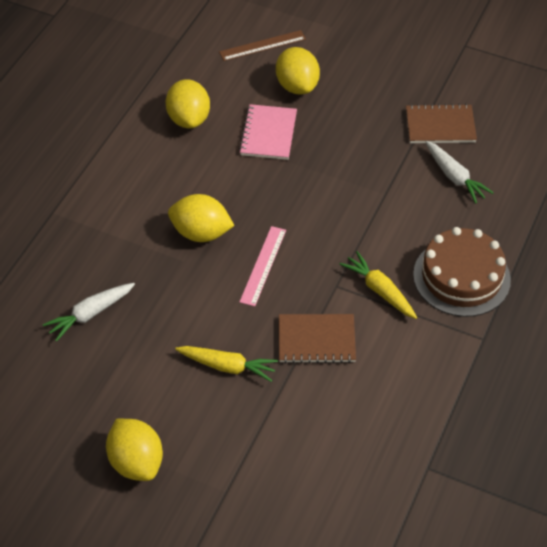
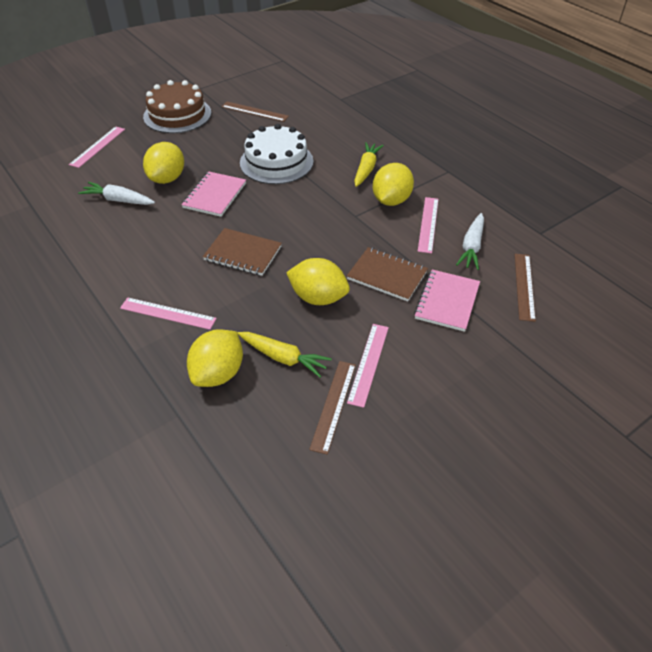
brown ruler: 1 -> 3
pink notebook: 1 -> 2
pink ruler: 1 -> 4
white cake: 0 -> 1

